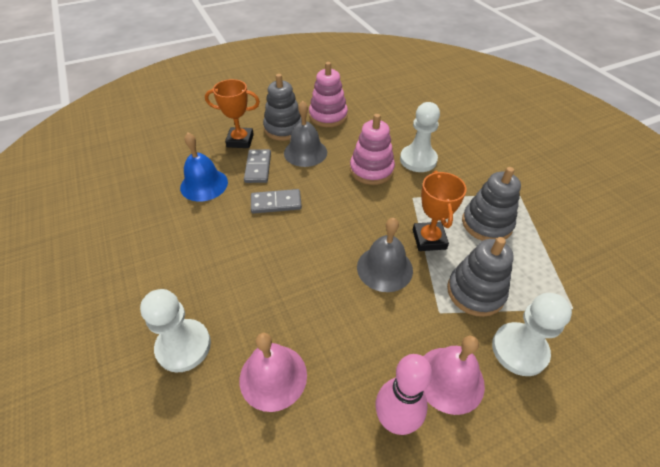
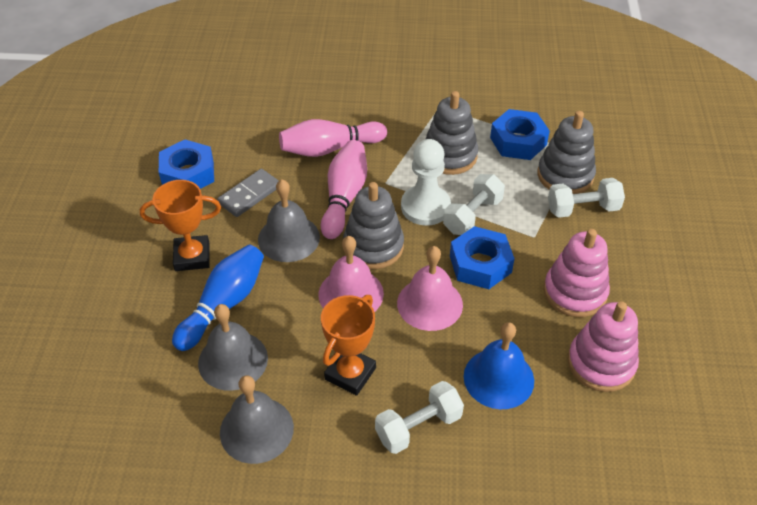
blue bowling pin: 0 -> 1
blue nut: 0 -> 3
grey bell: 2 -> 3
grey domino: 2 -> 1
pink bowling pin: 1 -> 2
white dumbbell: 0 -> 3
white pawn: 3 -> 1

